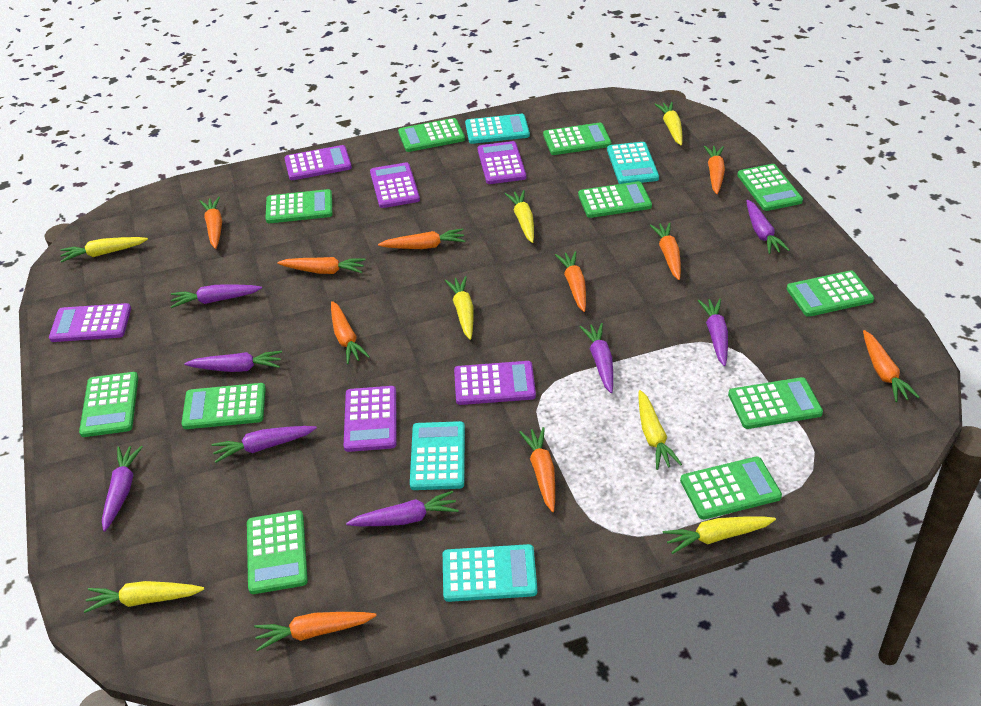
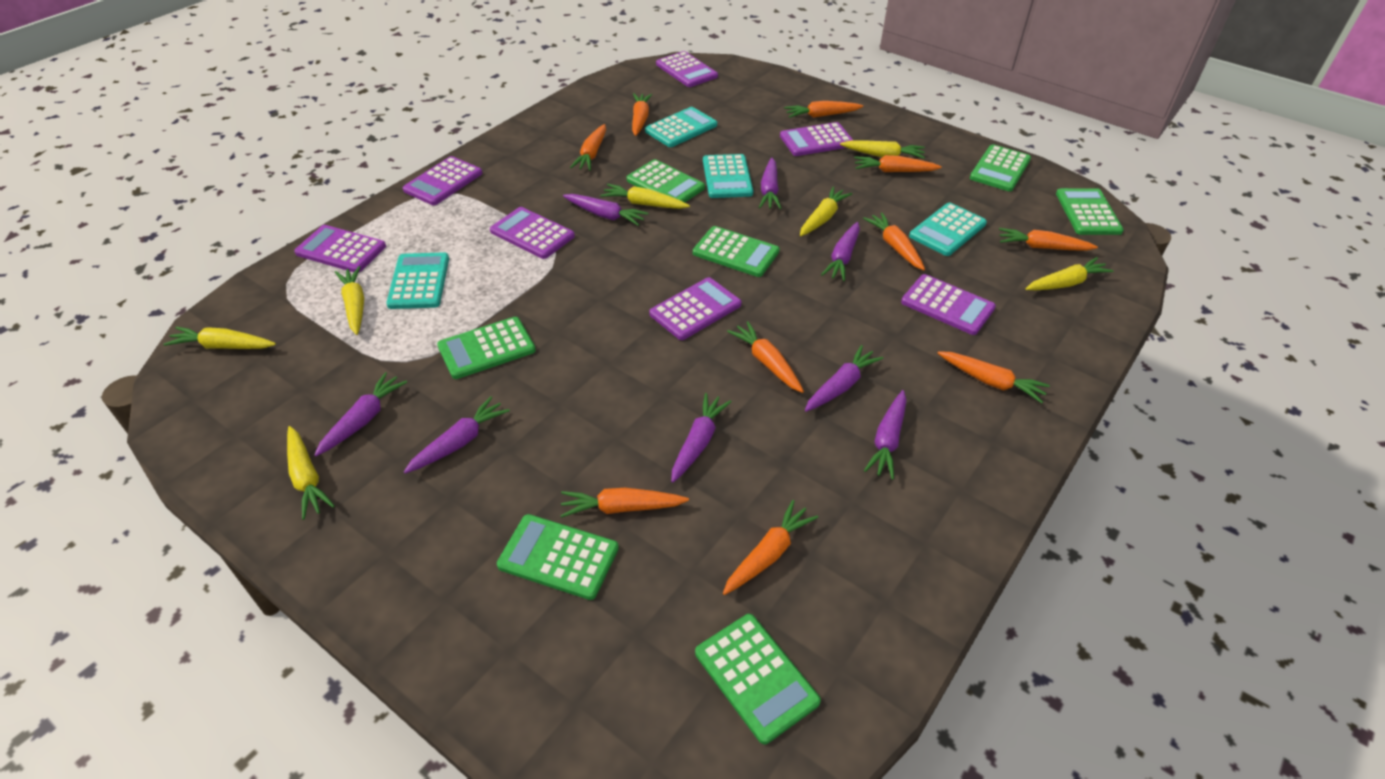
green calculator: 11 -> 7
purple calculator: 6 -> 7

